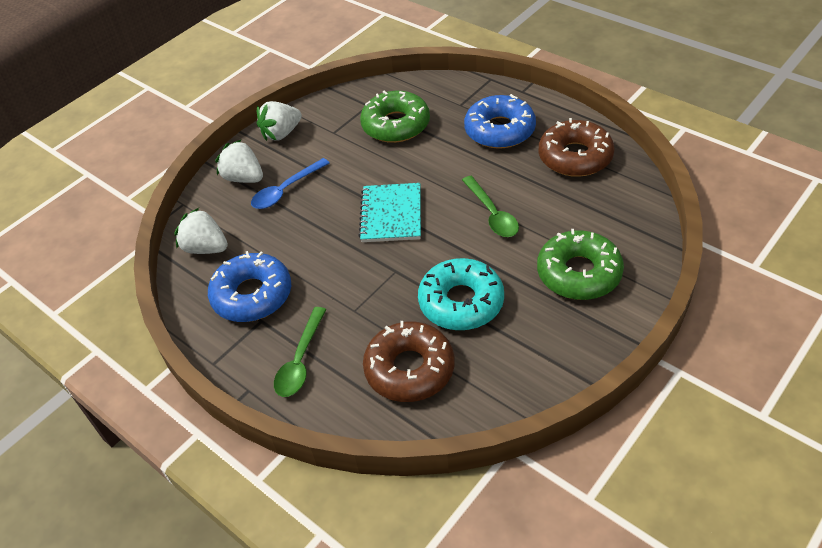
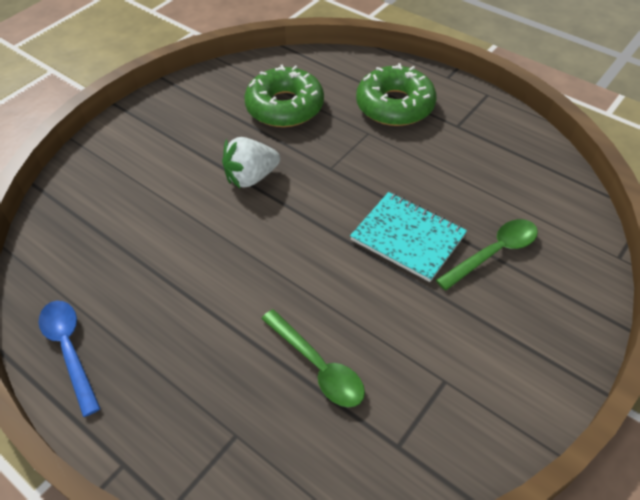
blue donut: 2 -> 0
brown donut: 2 -> 0
turquoise donut: 1 -> 0
white strawberry: 3 -> 1

